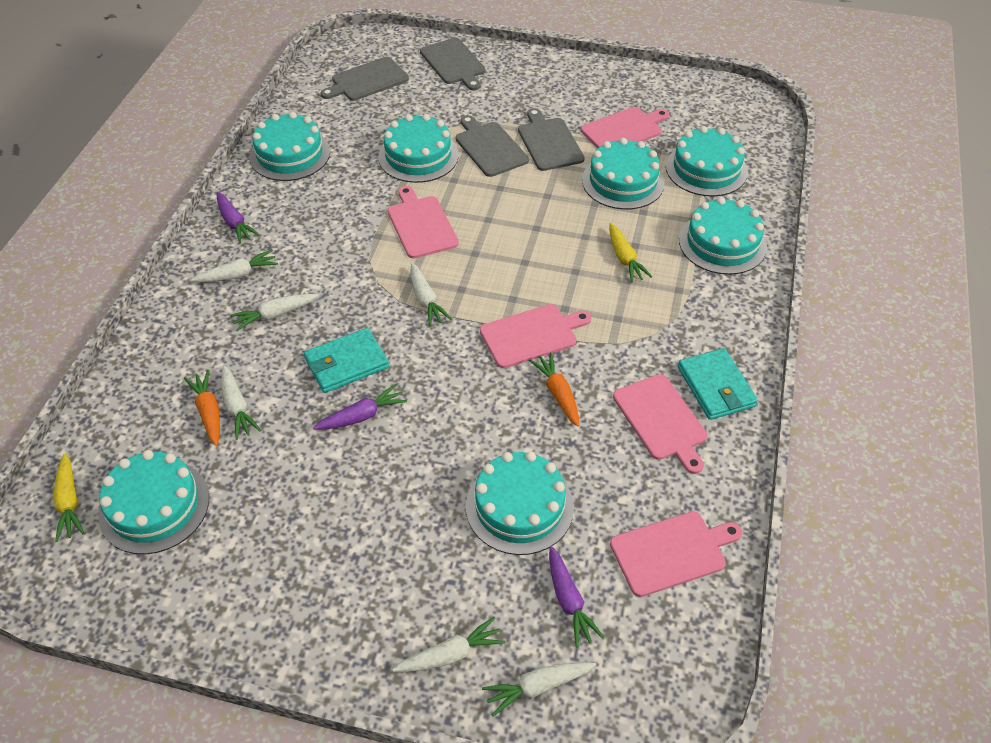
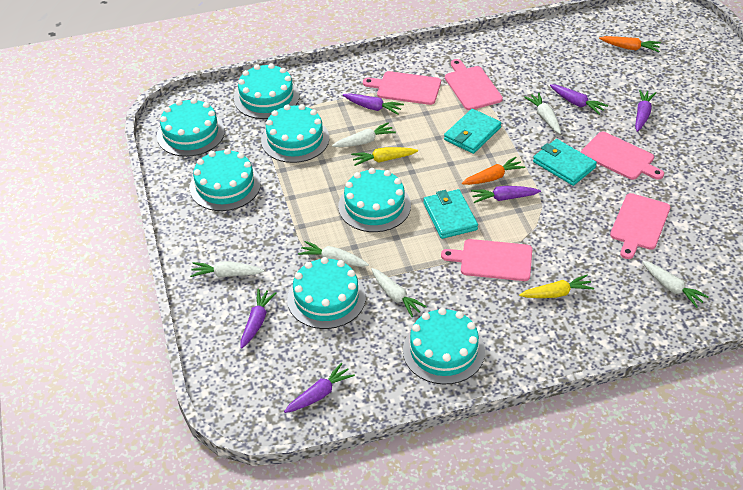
grey cutting board: 4 -> 0
purple carrot: 3 -> 6
turquoise wallet: 2 -> 3

